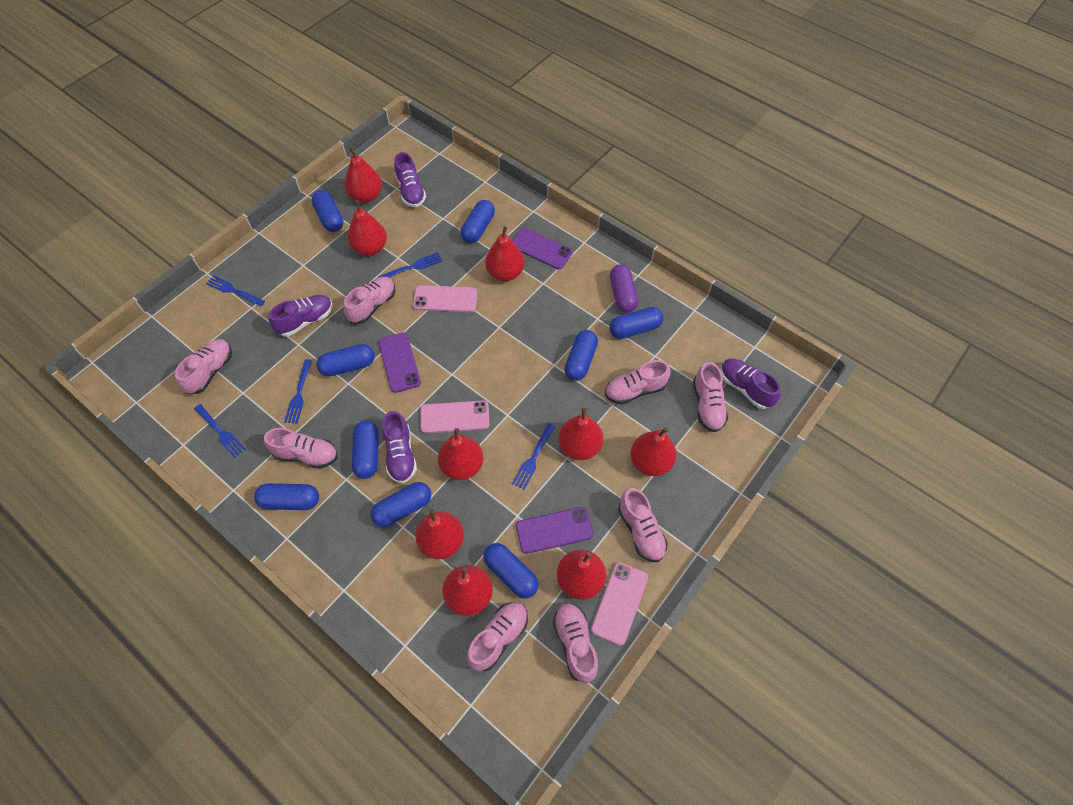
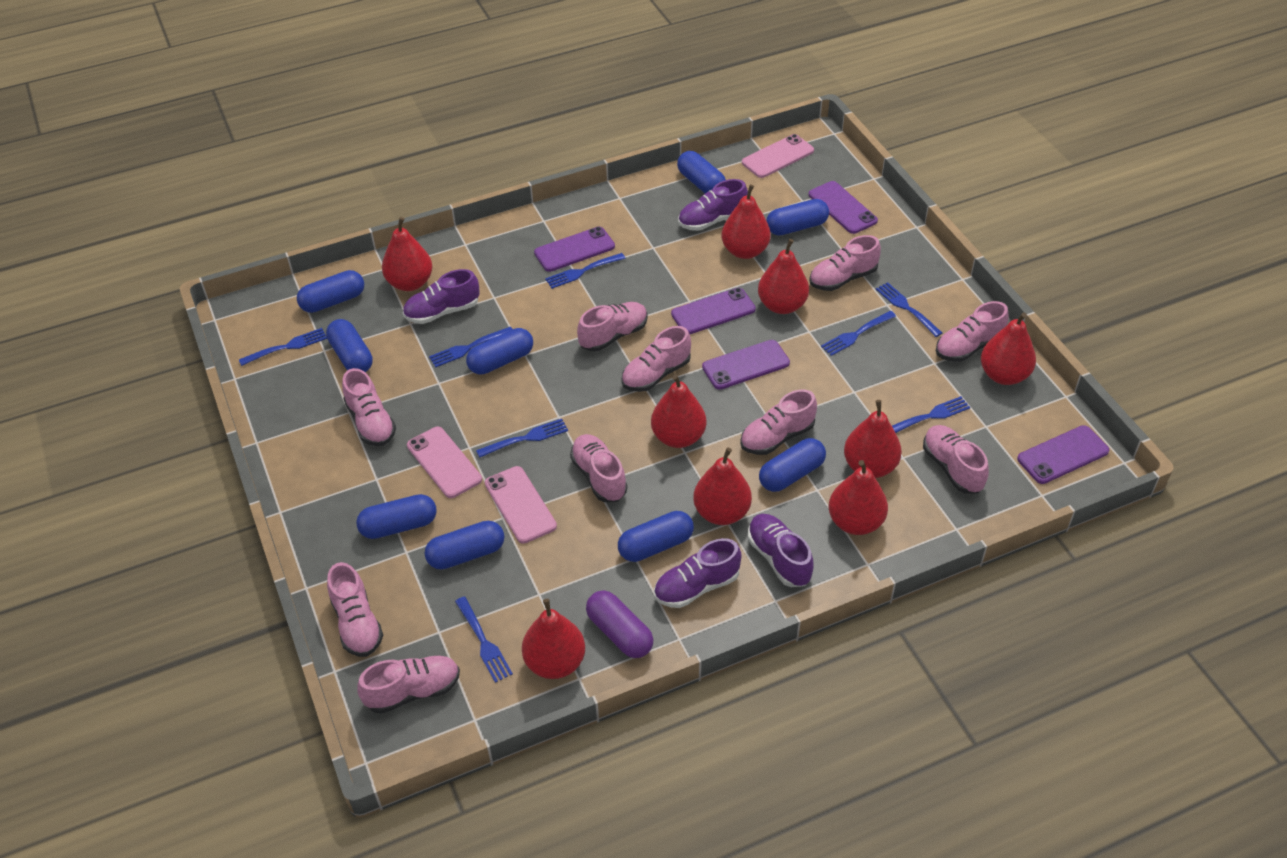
blue fork: 5 -> 8
pink shoe: 8 -> 10
purple phone: 3 -> 5

